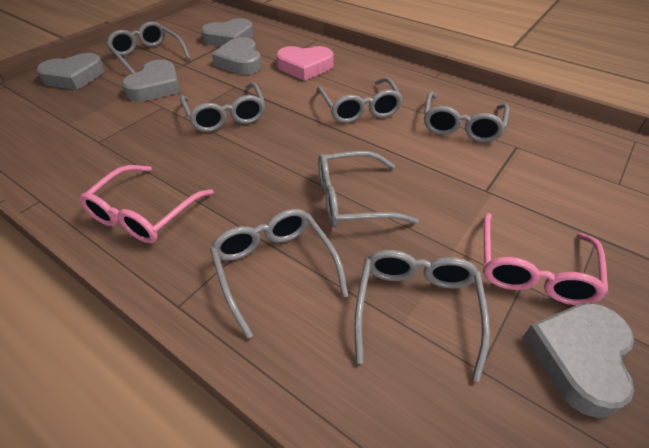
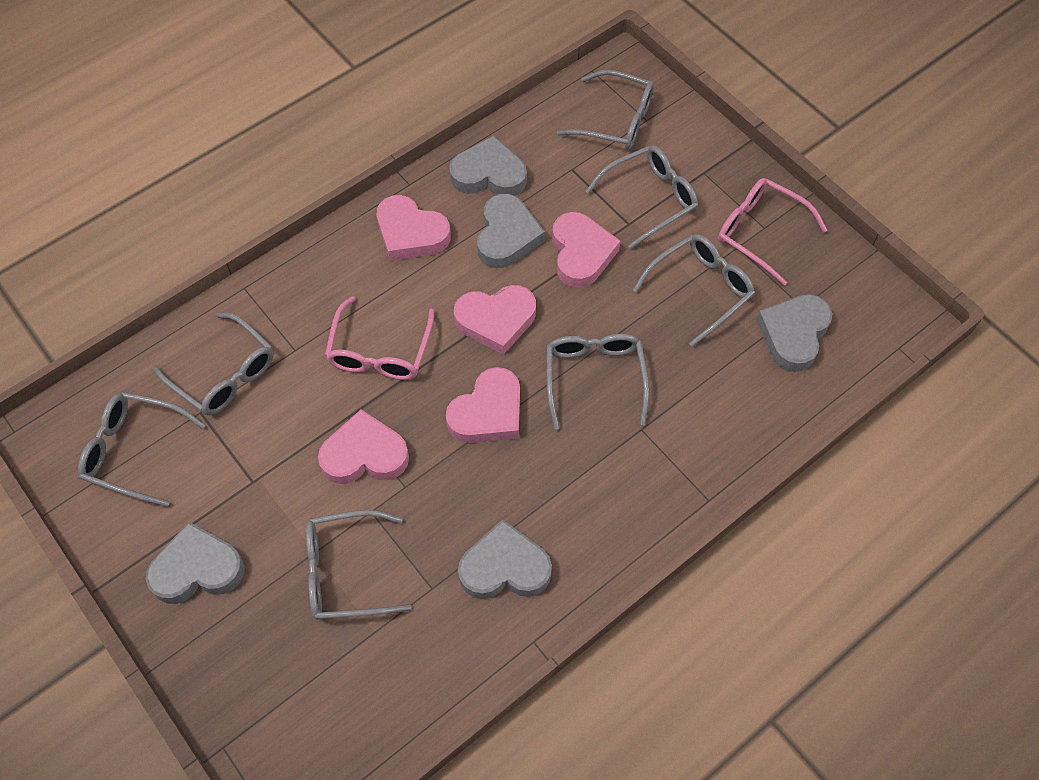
pink heart: 1 -> 5

